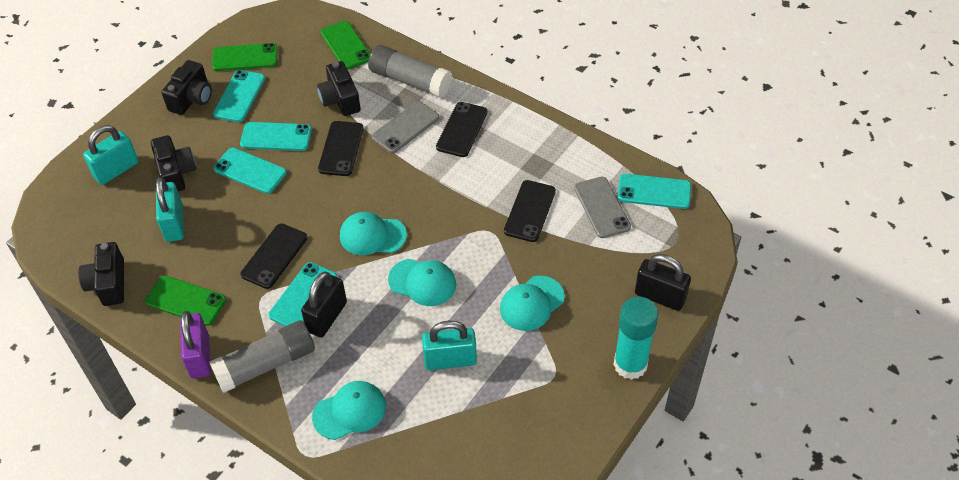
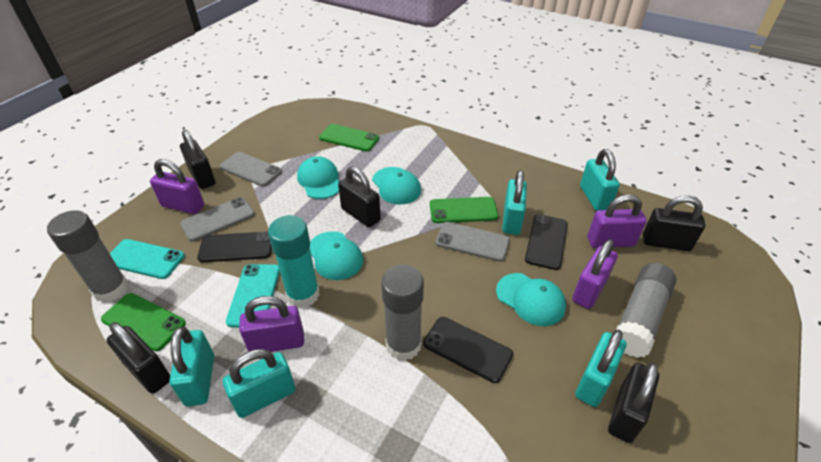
black camera: 4 -> 0
black padlock: 2 -> 5
black phone: 4 -> 3
grey glue stick: 2 -> 3
grey phone: 2 -> 3
purple padlock: 1 -> 4
turquoise padlock: 3 -> 5
turquoise phone: 5 -> 2

